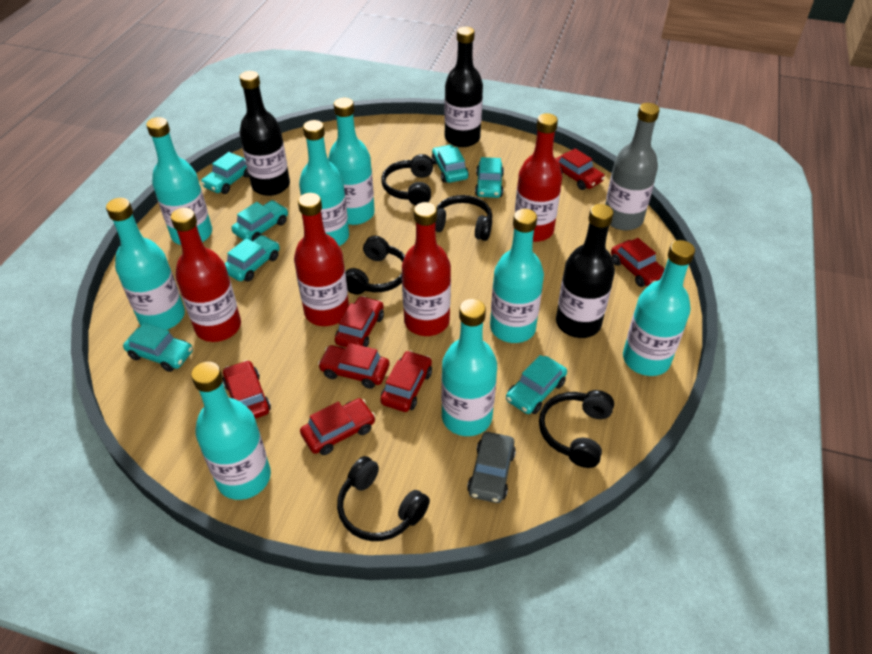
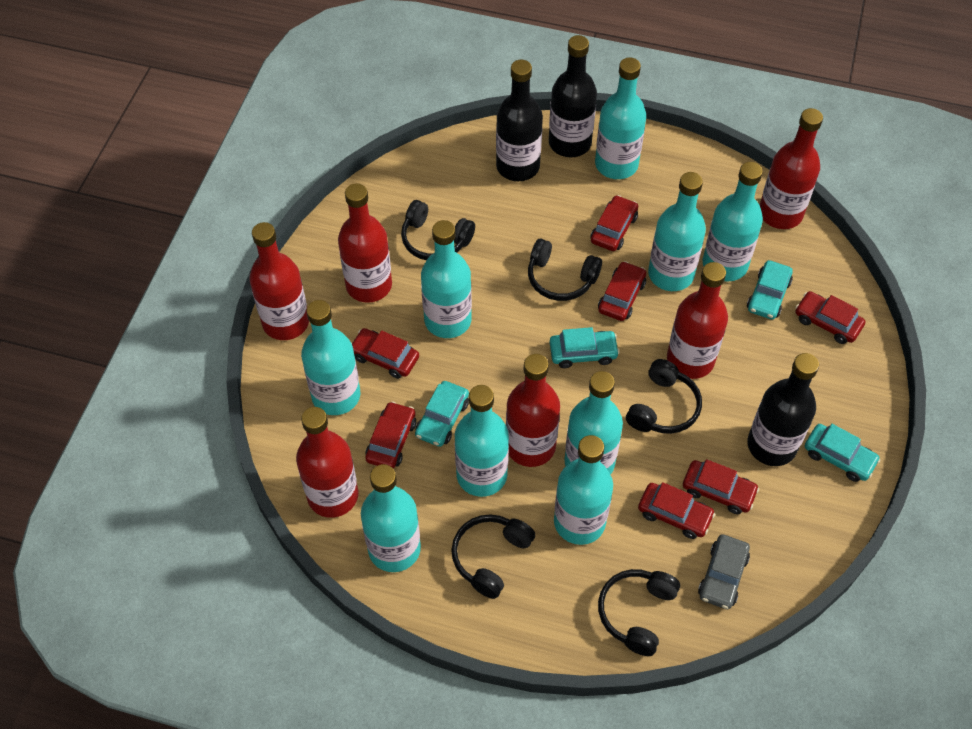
grey bottle: 1 -> 0
red bottle: 4 -> 6
turquoise bottle: 8 -> 9
turquoise car: 7 -> 4

